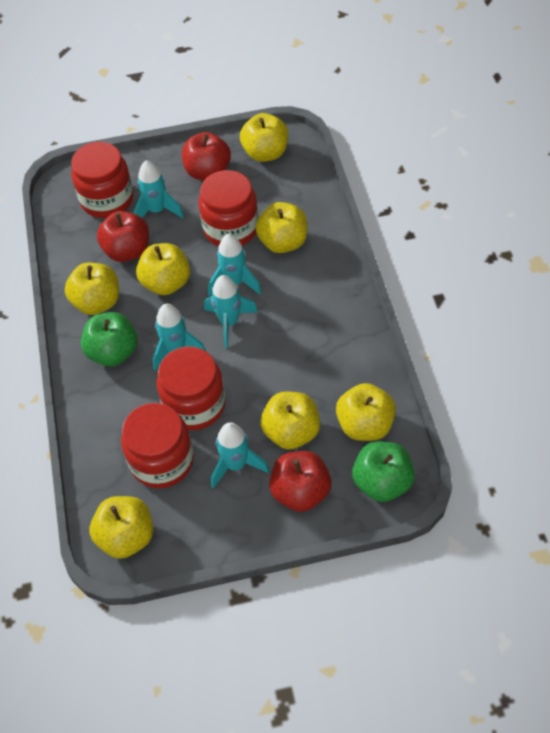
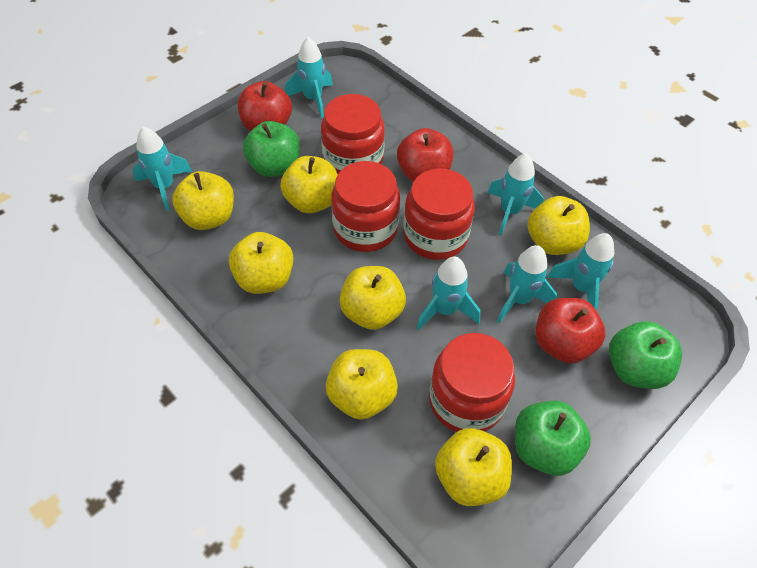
green apple: 2 -> 3
turquoise rocket: 5 -> 6

